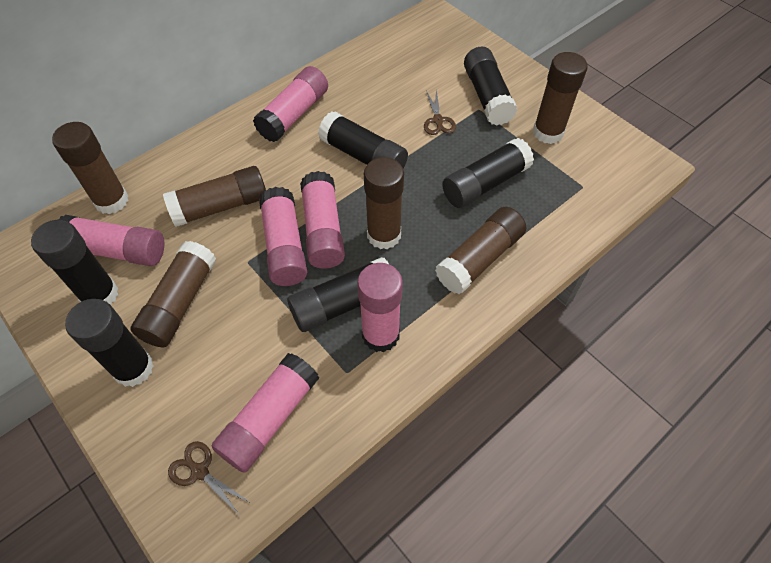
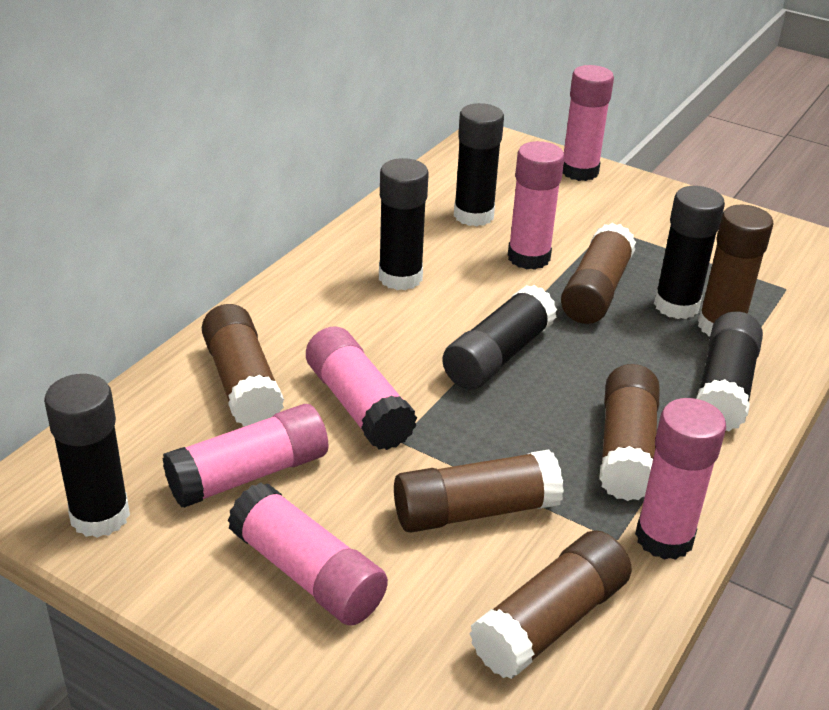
brown scissors: 2 -> 0

